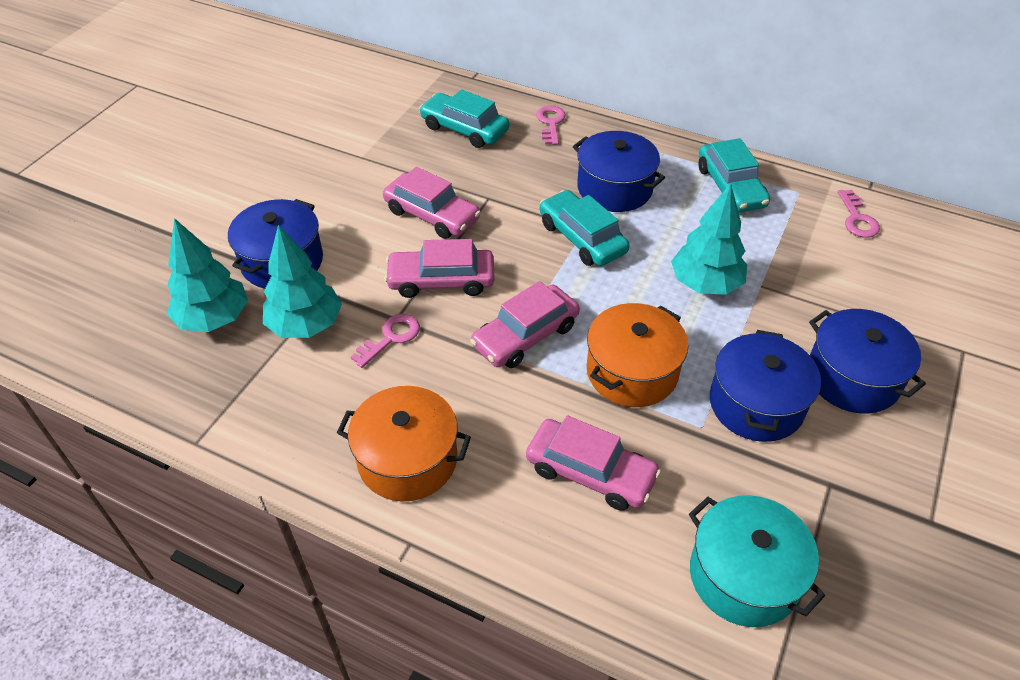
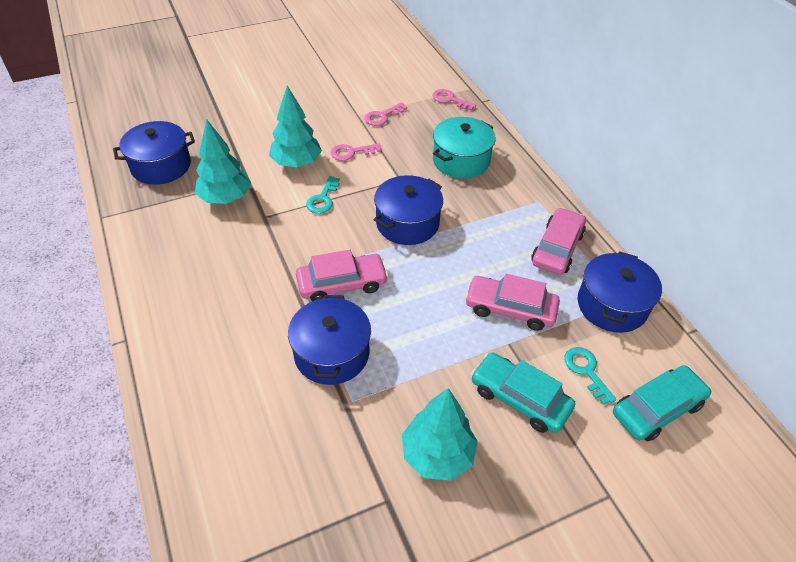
orange pot: 2 -> 0
pink car: 4 -> 3
turquoise car: 3 -> 2
turquoise key: 0 -> 2

